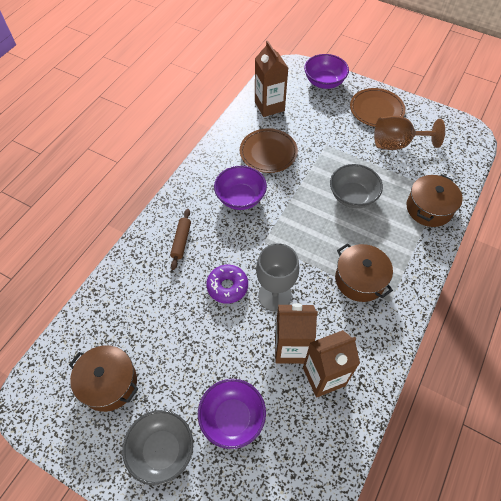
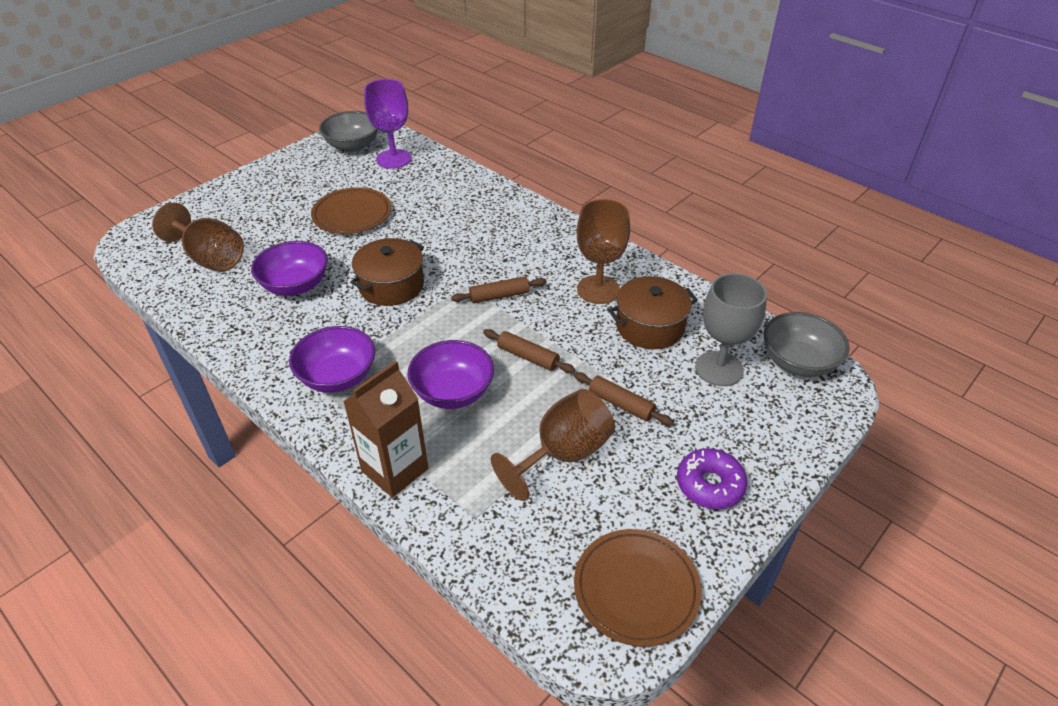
brown carton: 3 -> 1
brown goblet: 1 -> 3
brown pot: 3 -> 2
brown rolling pin: 1 -> 3
purple goblet: 0 -> 1

